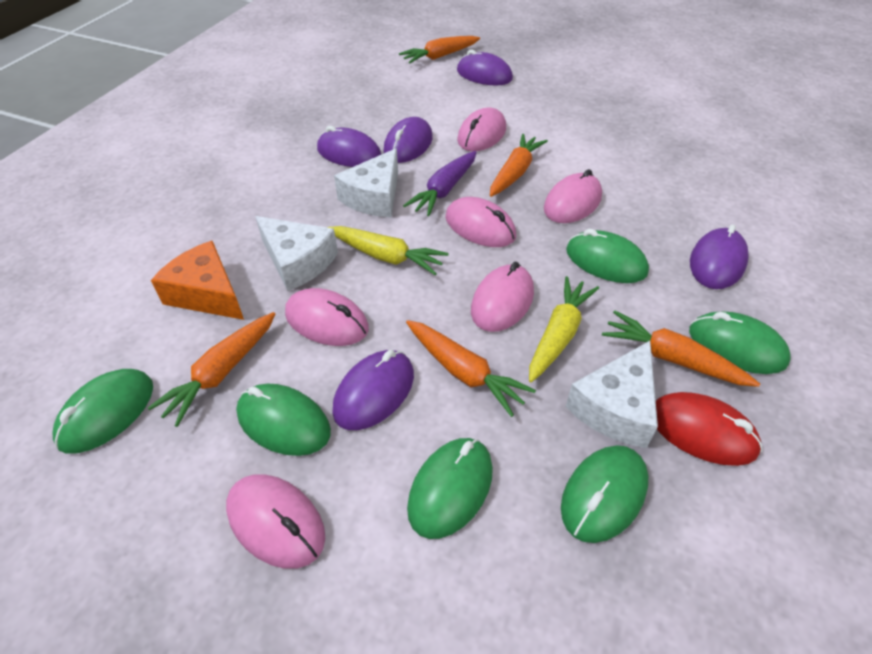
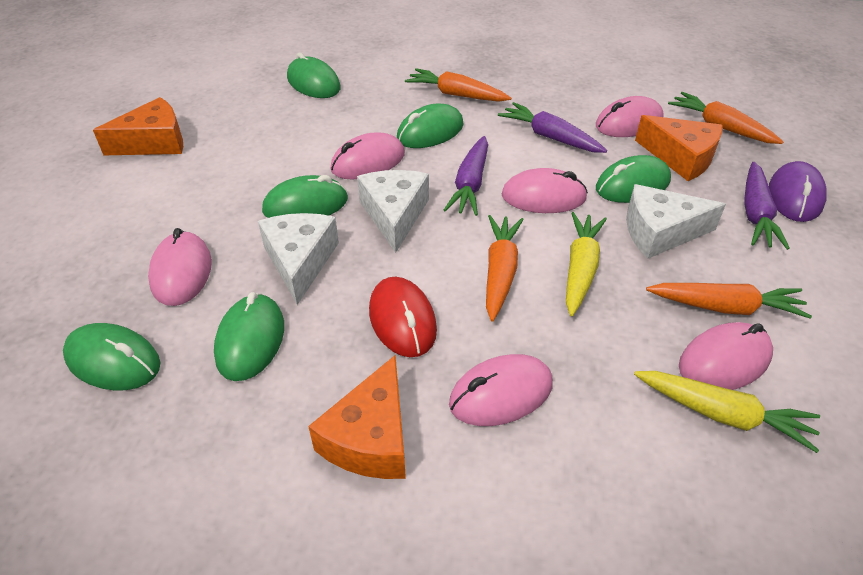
orange carrot: 5 -> 4
orange cheese: 1 -> 3
purple carrot: 1 -> 3
purple mouse: 5 -> 1

